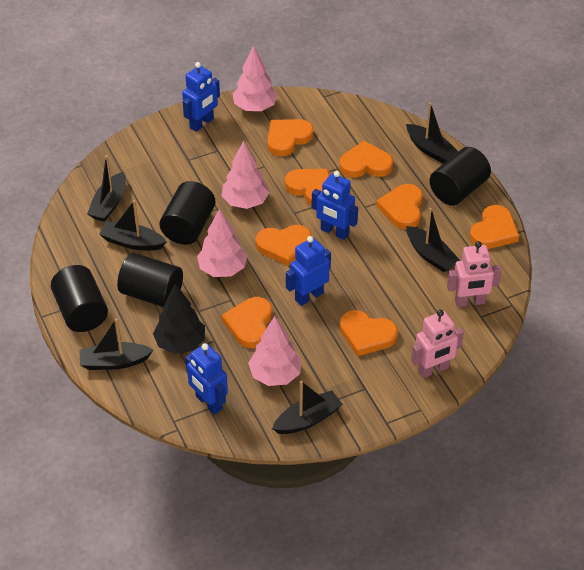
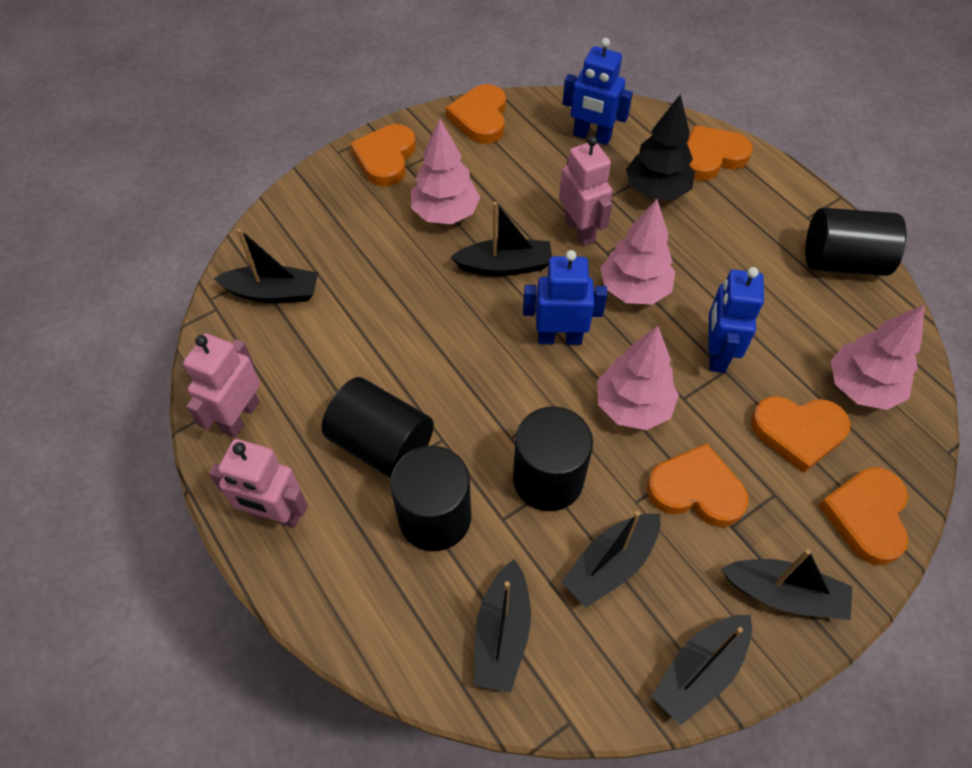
blue robot: 4 -> 3
orange heart: 8 -> 6
pink robot: 2 -> 3

